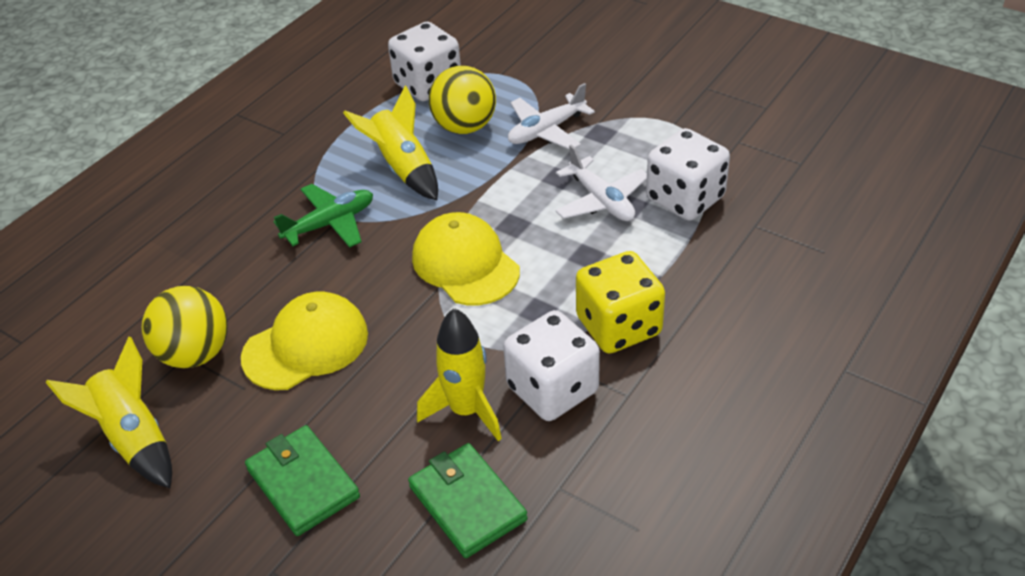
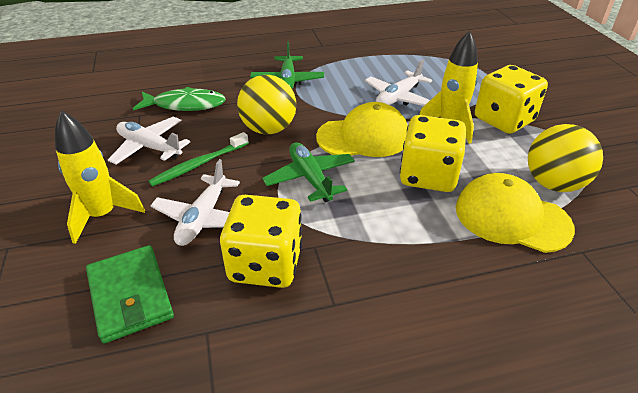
green fish: 0 -> 1
green plane: 1 -> 2
green toothbrush: 0 -> 1
green wallet: 2 -> 1
white dice: 3 -> 0
white plane: 2 -> 3
yellow dice: 1 -> 3
yellow rocket: 3 -> 2

